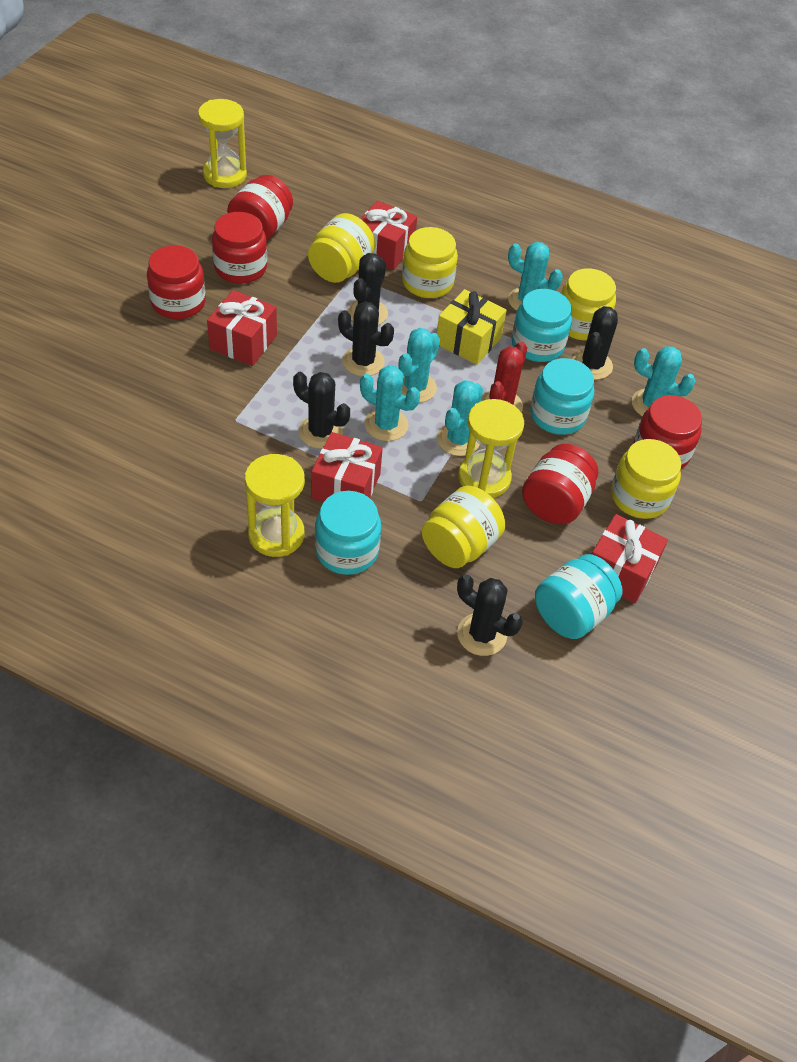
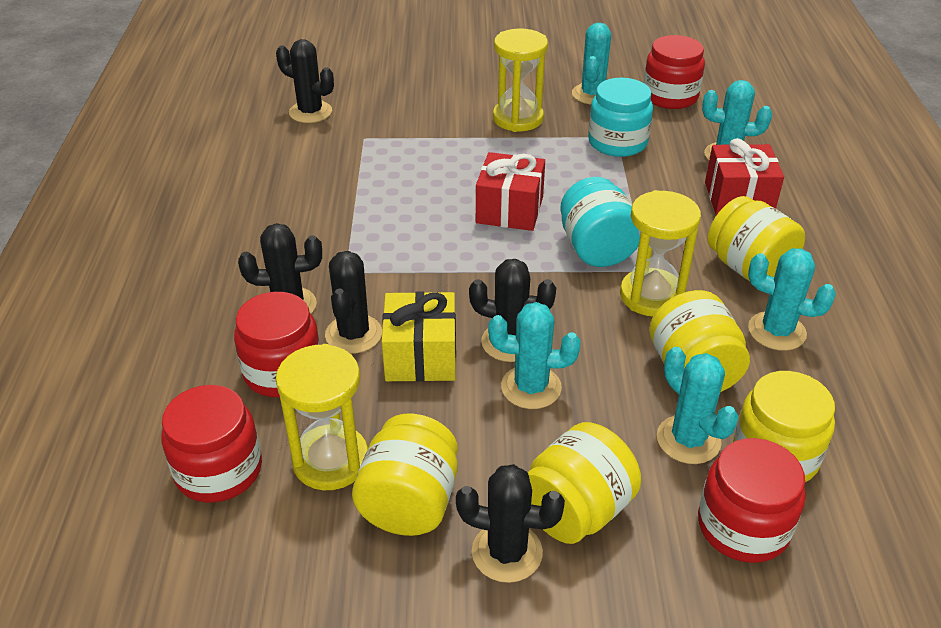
red cactus: 1 -> 0
red gift: 4 -> 2
red jar: 5 -> 4
turquoise jar: 4 -> 2

